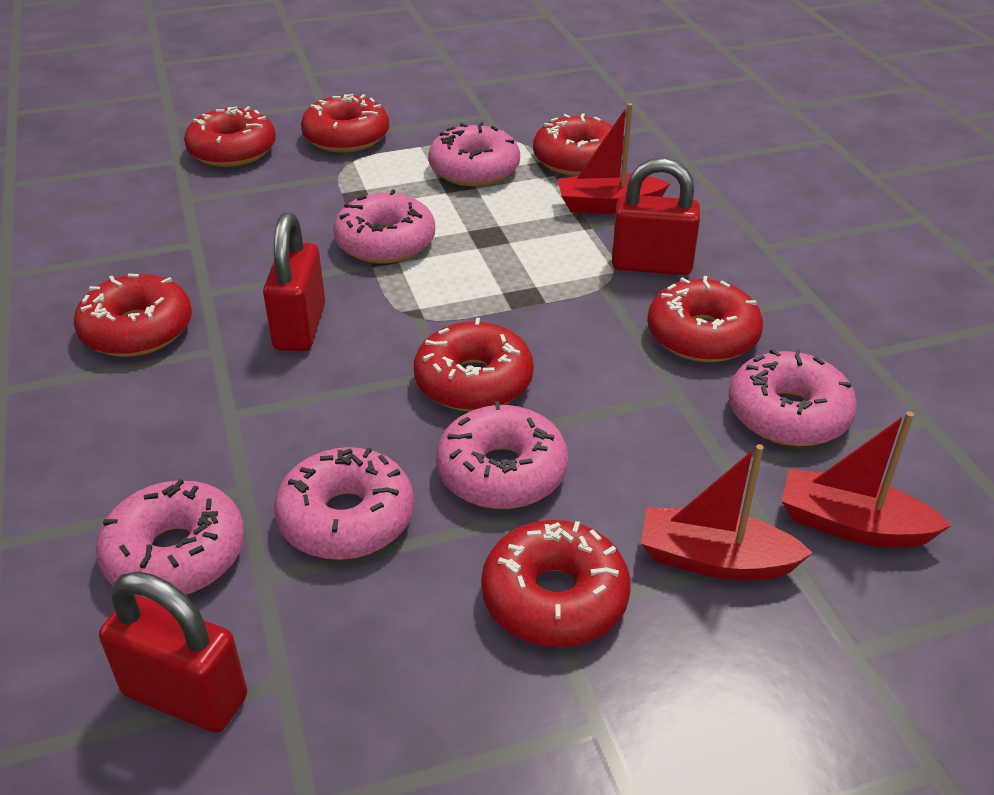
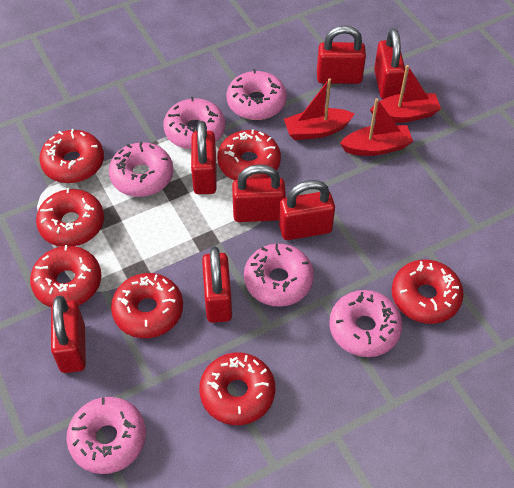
red padlock: 3 -> 7

